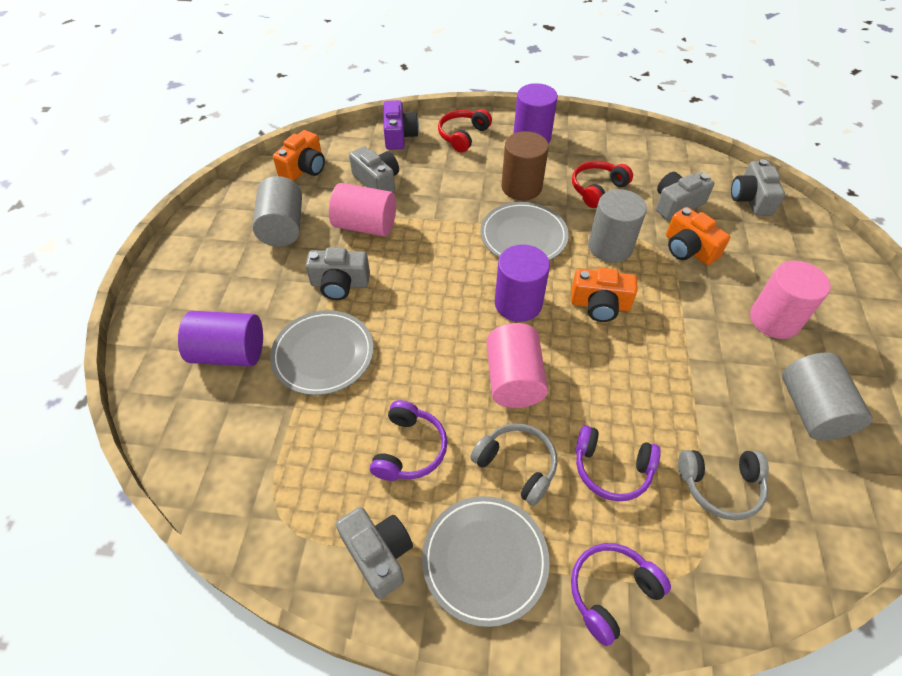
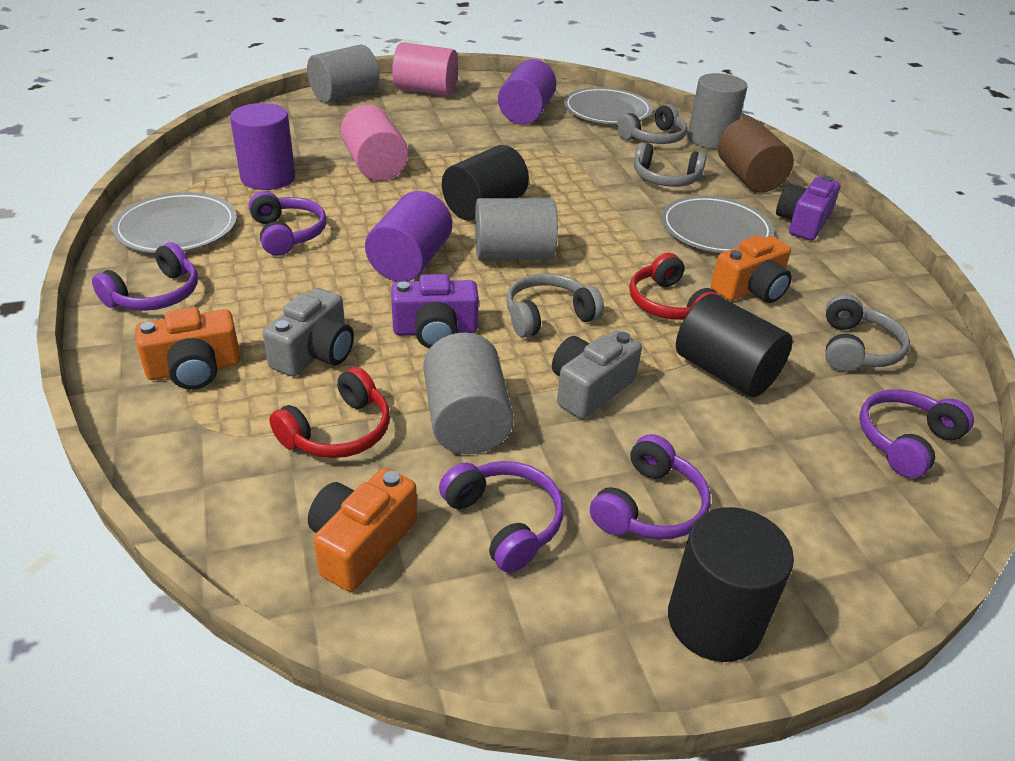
black cylinder: 0 -> 3
grey camera: 5 -> 2
grey cylinder: 3 -> 4
grey headphones: 2 -> 4
pink cylinder: 3 -> 2
purple camera: 1 -> 2
purple headphones: 3 -> 5

